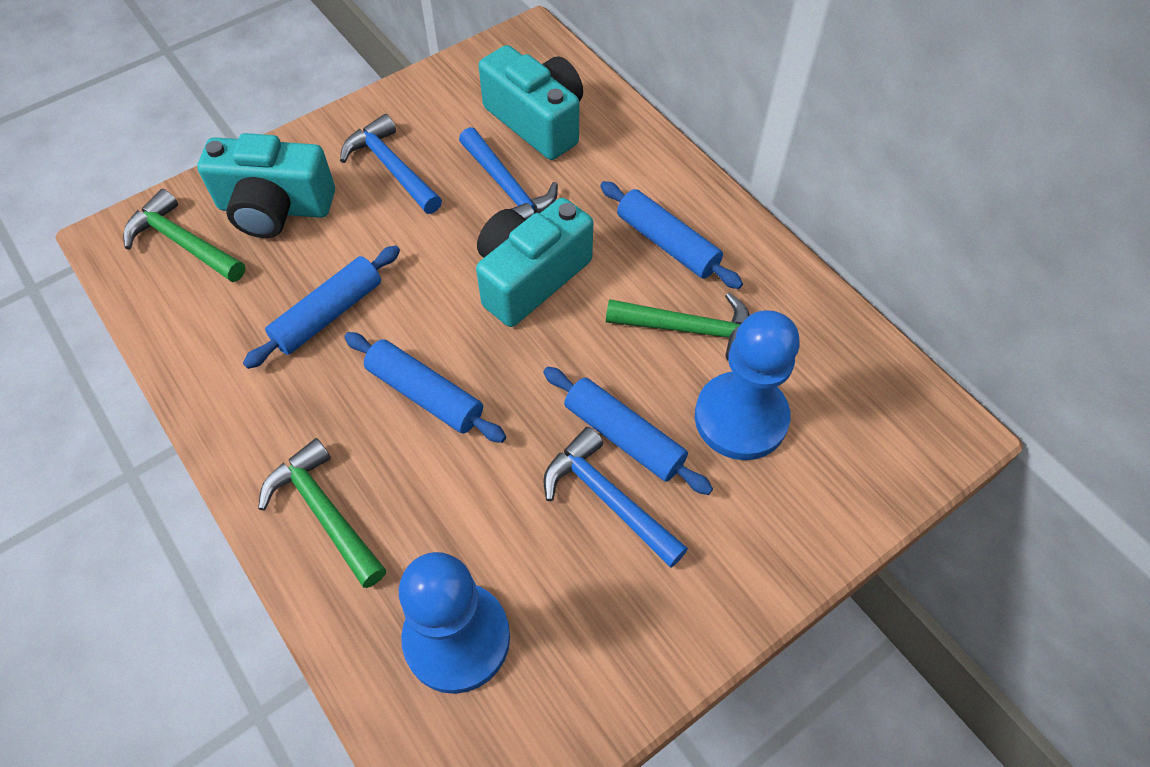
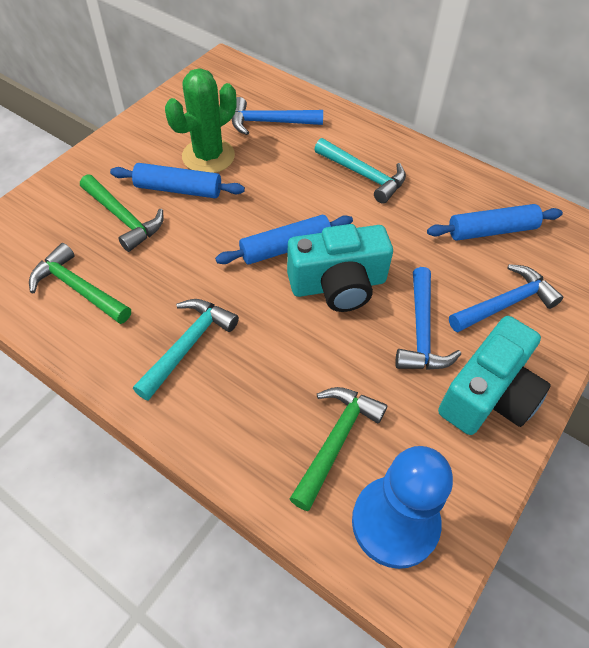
blue pawn: 2 -> 1
blue rolling pin: 4 -> 3
green cactus: 0 -> 1
turquoise camera: 3 -> 2
turquoise hammer: 0 -> 2

